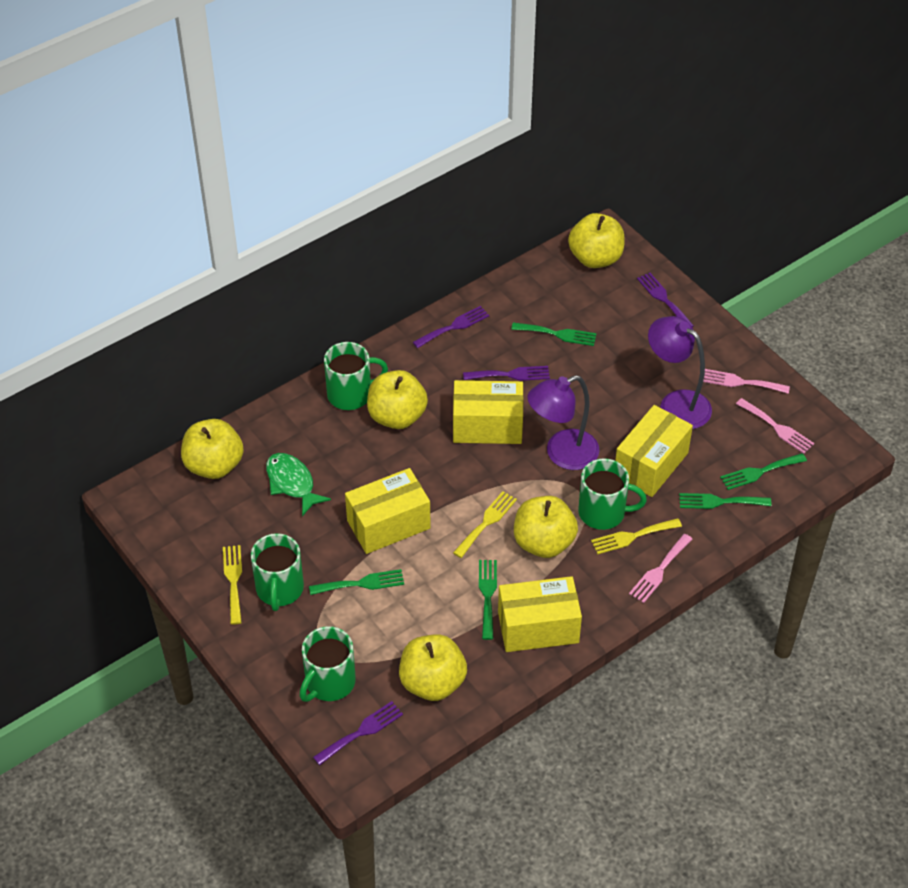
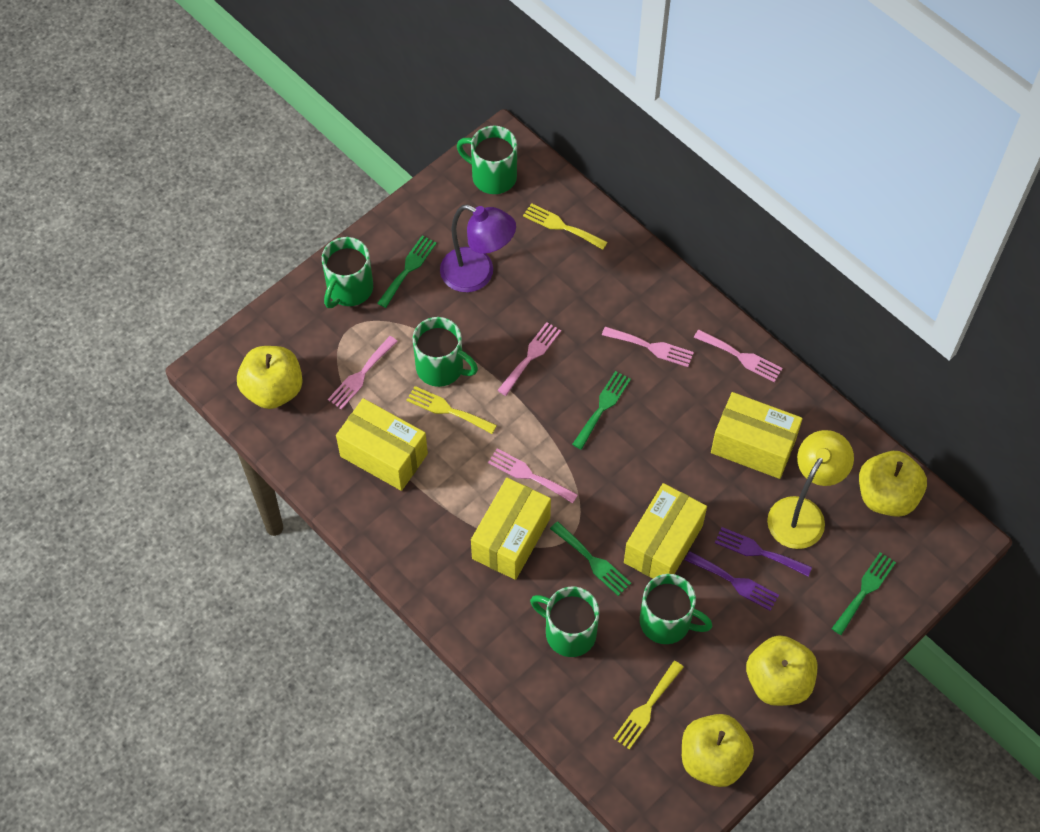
green fish: 1 -> 0
green fork: 5 -> 4
green mug: 4 -> 5
pink fork: 3 -> 5
purple fork: 4 -> 2
purple lamp: 2 -> 1
yellow apple: 5 -> 4
yellow lamp: 0 -> 1

